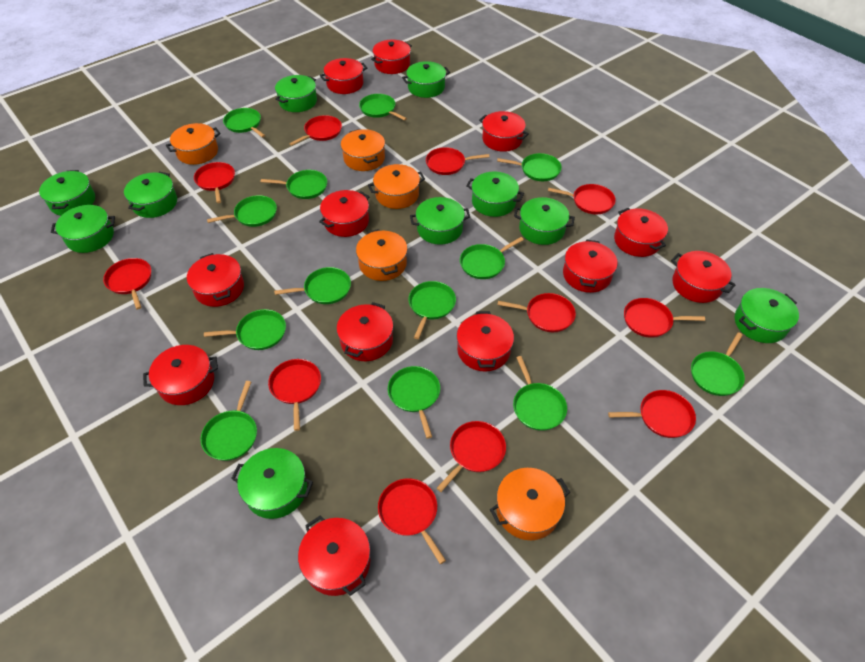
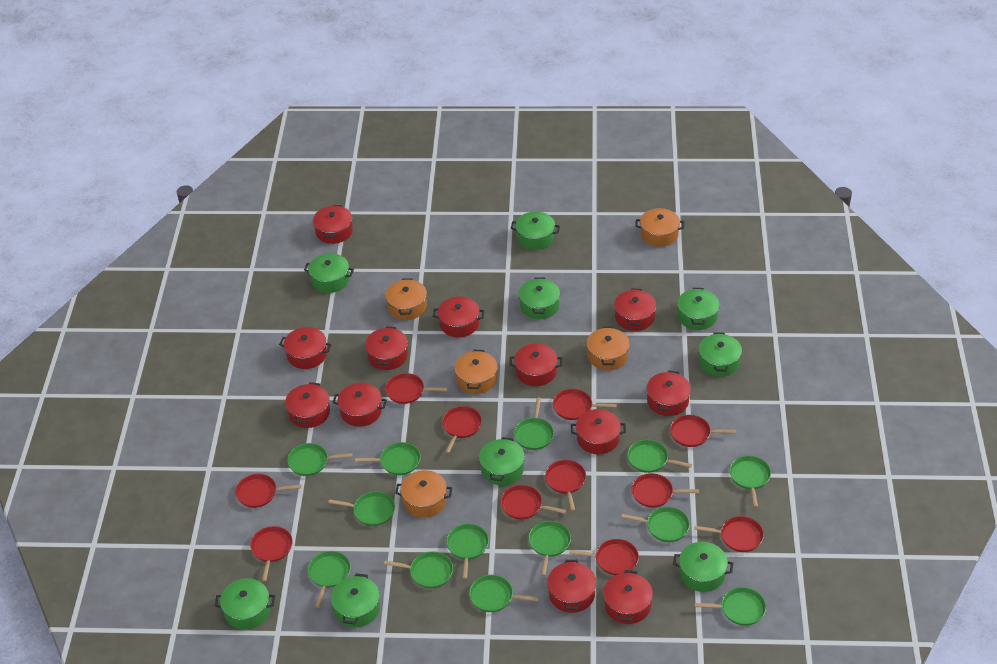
green pot: 10 -> 9

